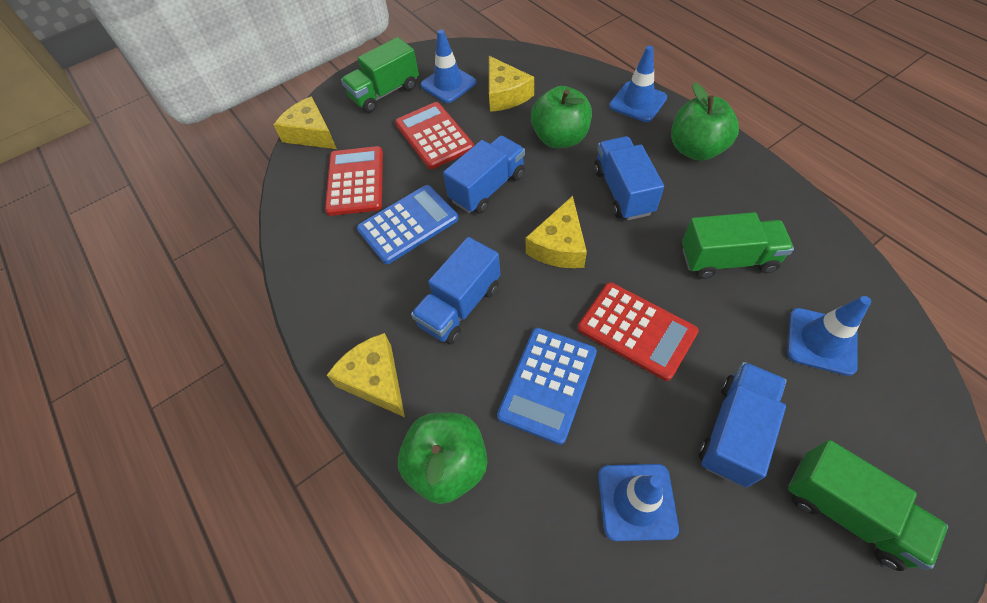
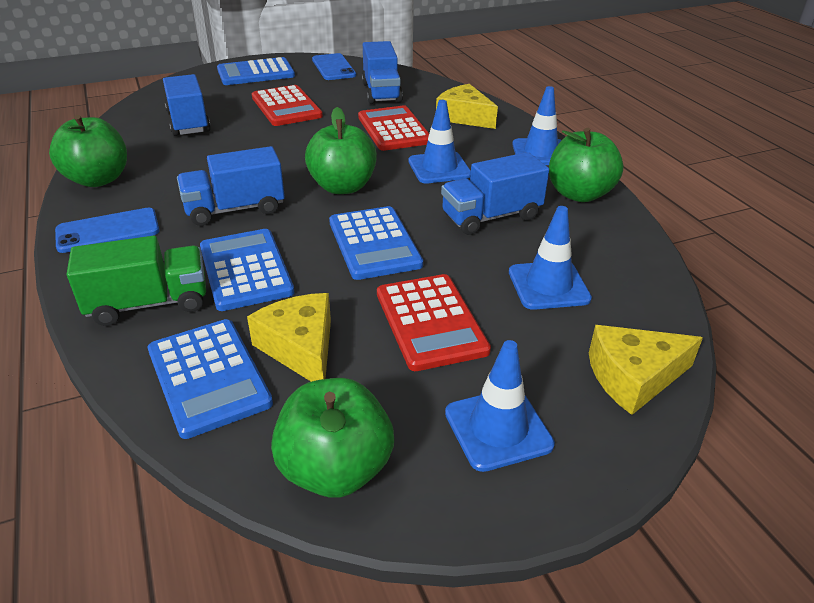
blue calculator: 2 -> 4
blue phone: 0 -> 2
green apple: 3 -> 4
green truck: 3 -> 1
yellow cheese: 4 -> 3

